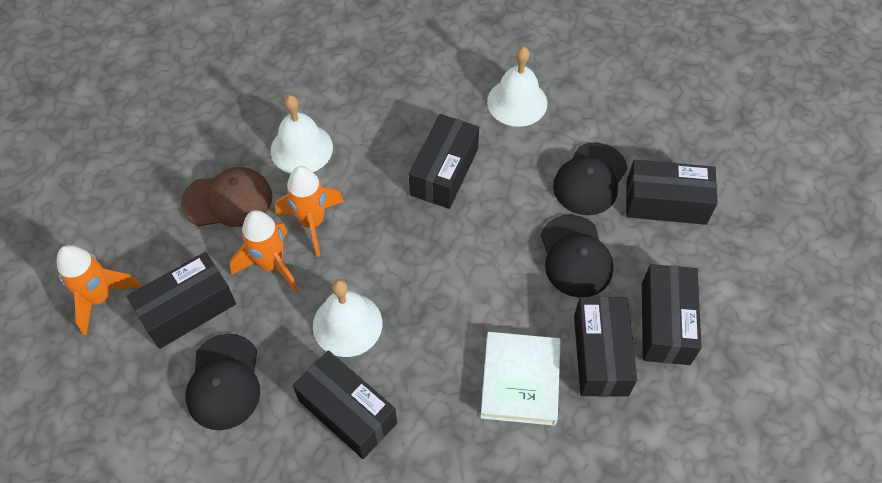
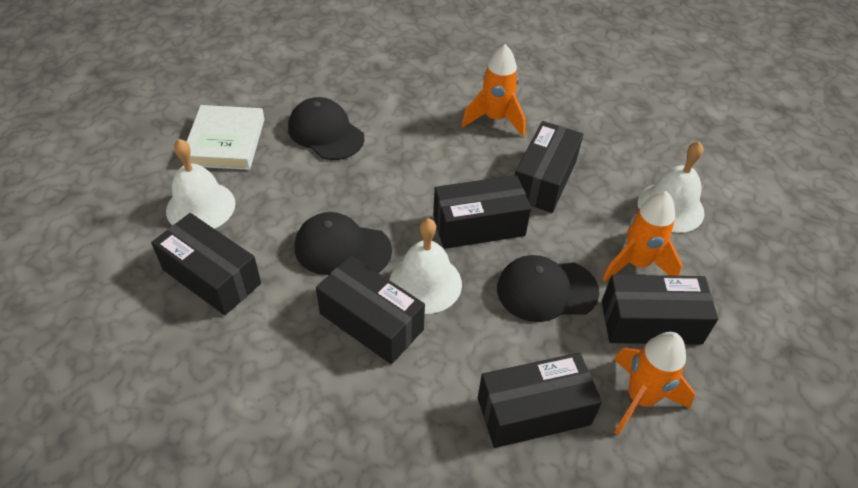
brown cap: 1 -> 0

